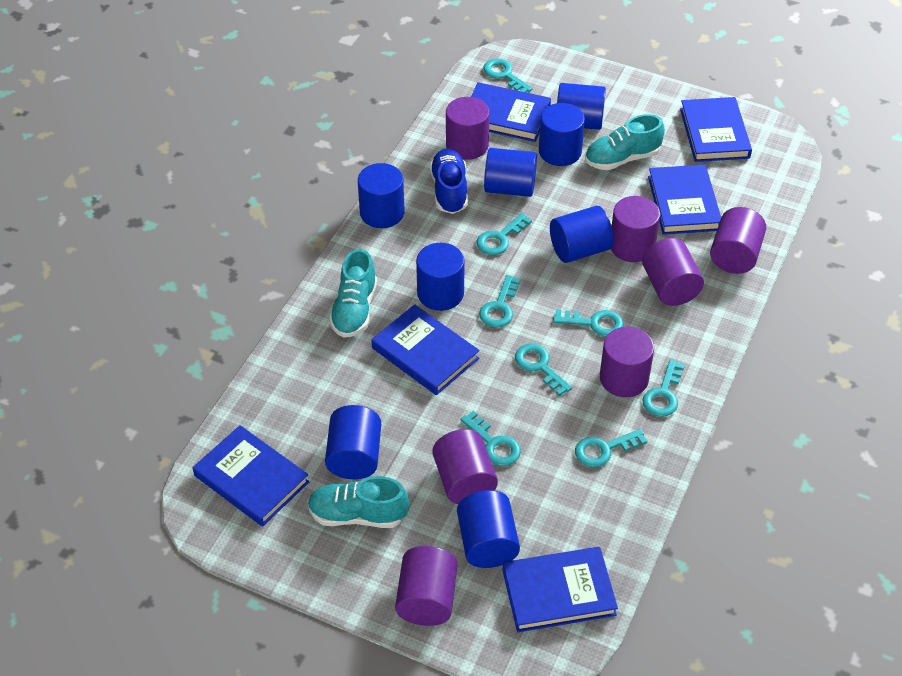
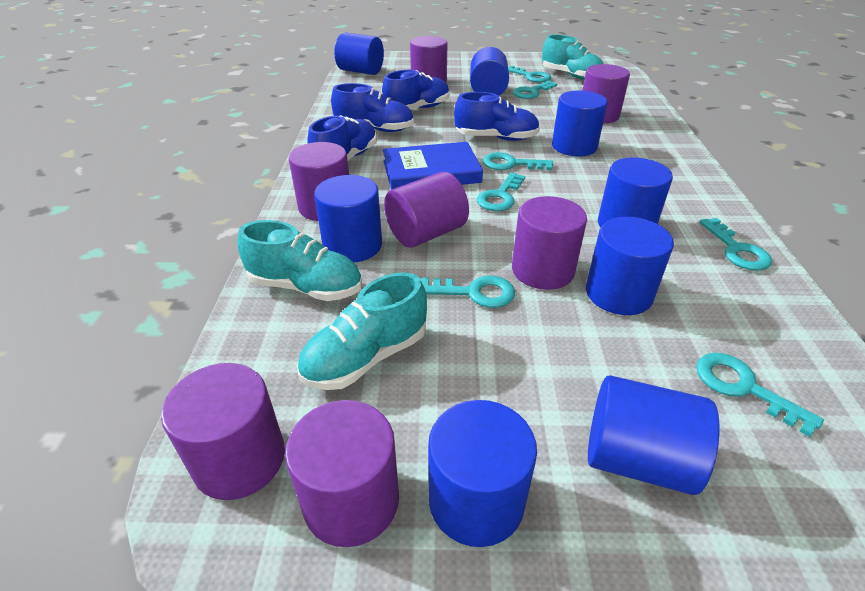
blue book: 6 -> 1
blue shoe: 1 -> 4
turquoise key: 8 -> 7

